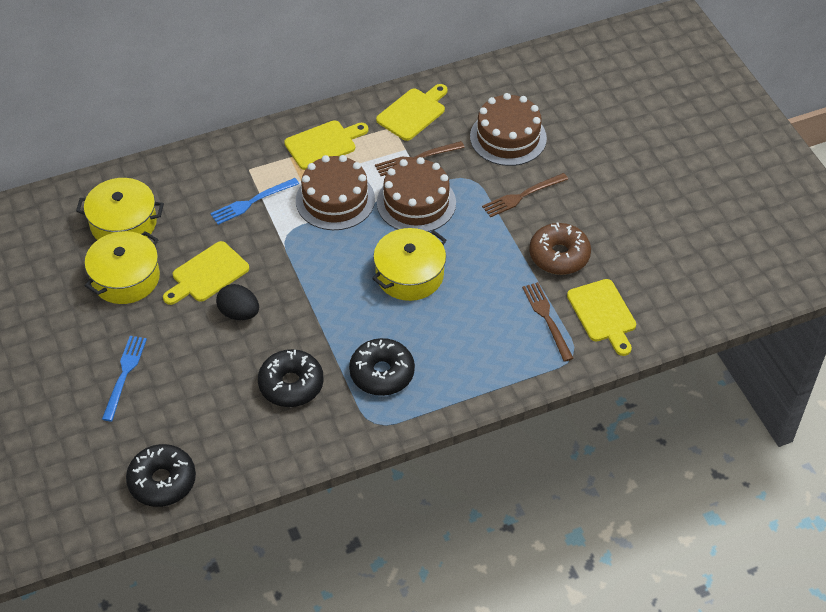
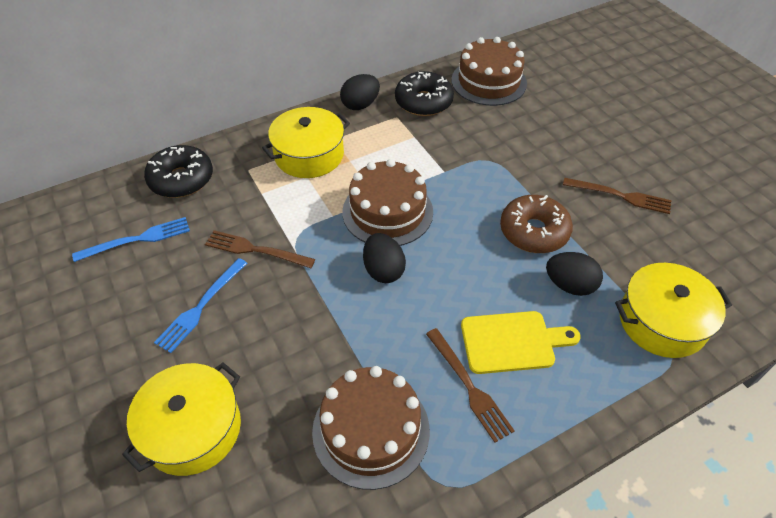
black donut: 3 -> 2
black egg: 1 -> 3
yellow cutting board: 4 -> 1

